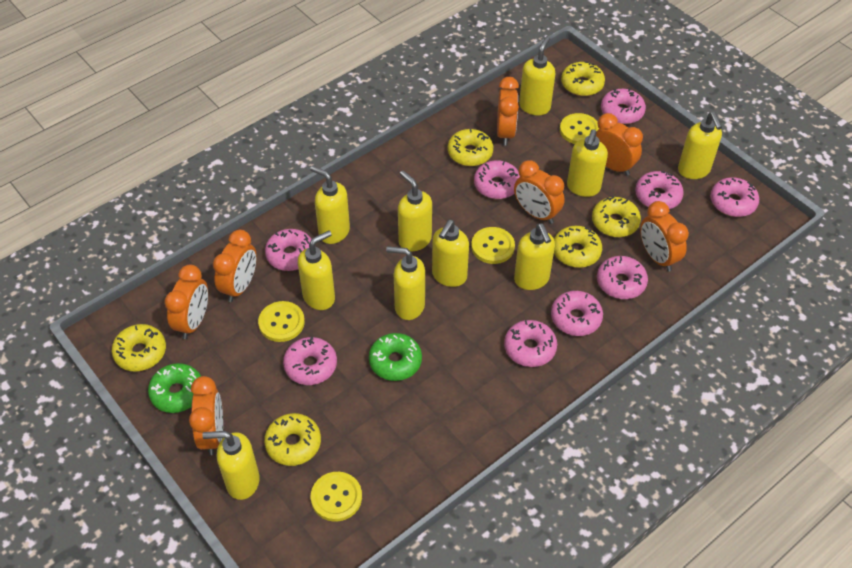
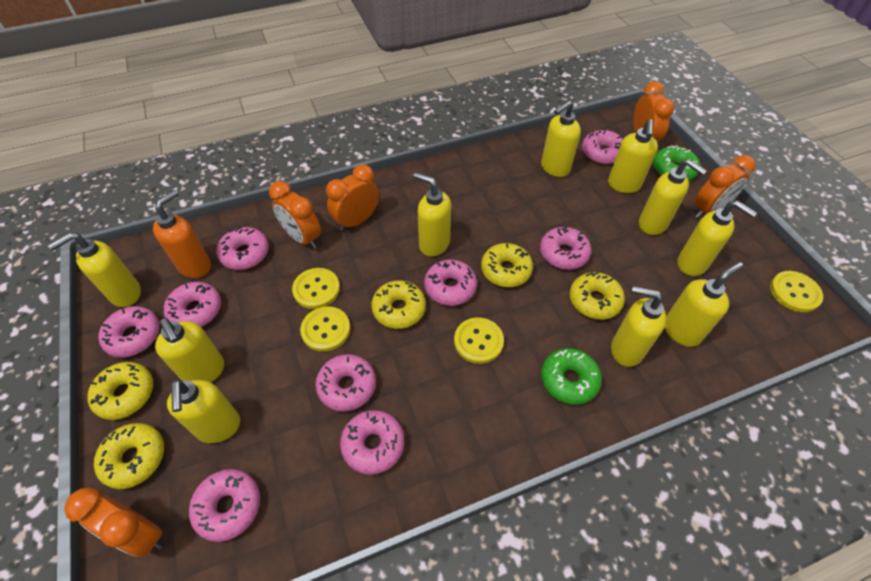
orange clock: 7 -> 5
orange soap dispenser: 0 -> 1
yellow donut: 6 -> 5

